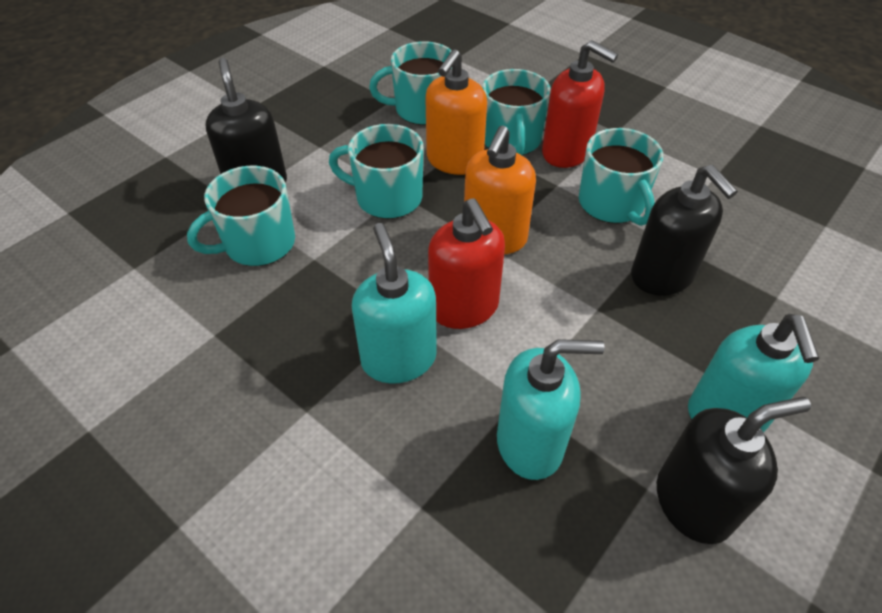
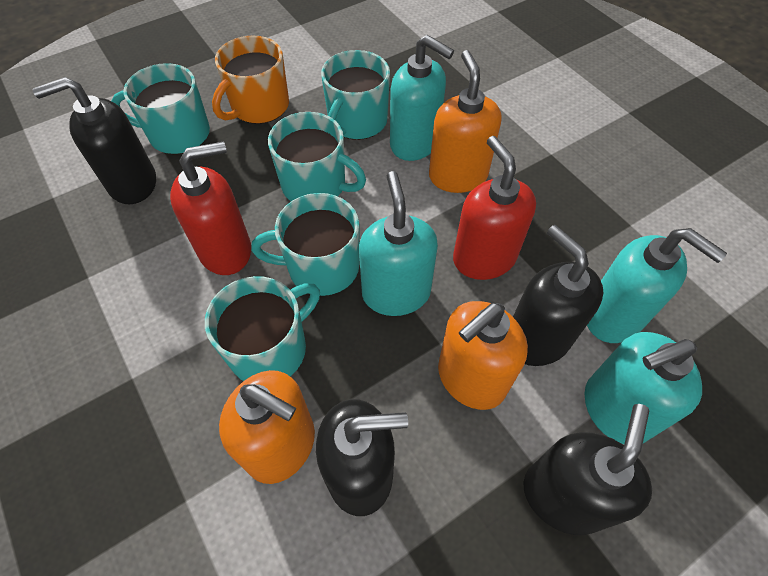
black soap dispenser: 3 -> 4
orange mug: 0 -> 1
orange soap dispenser: 2 -> 3
turquoise soap dispenser: 3 -> 4

